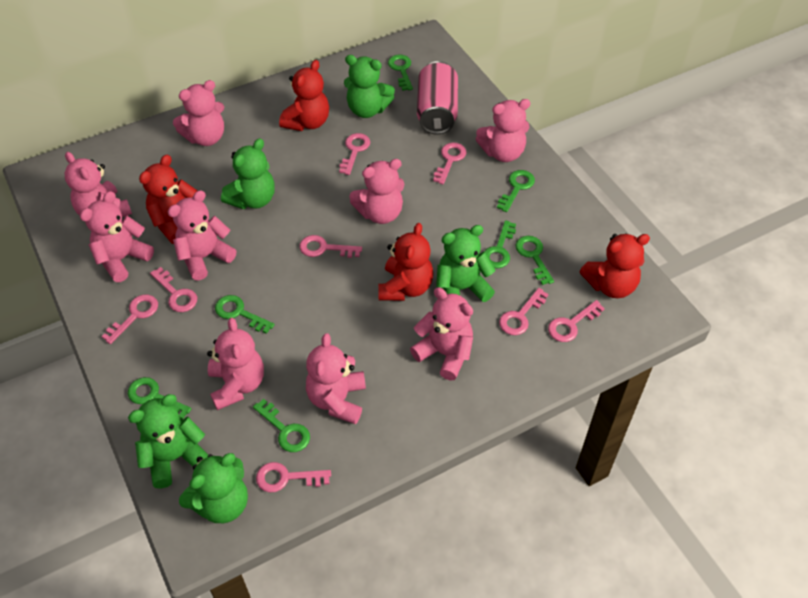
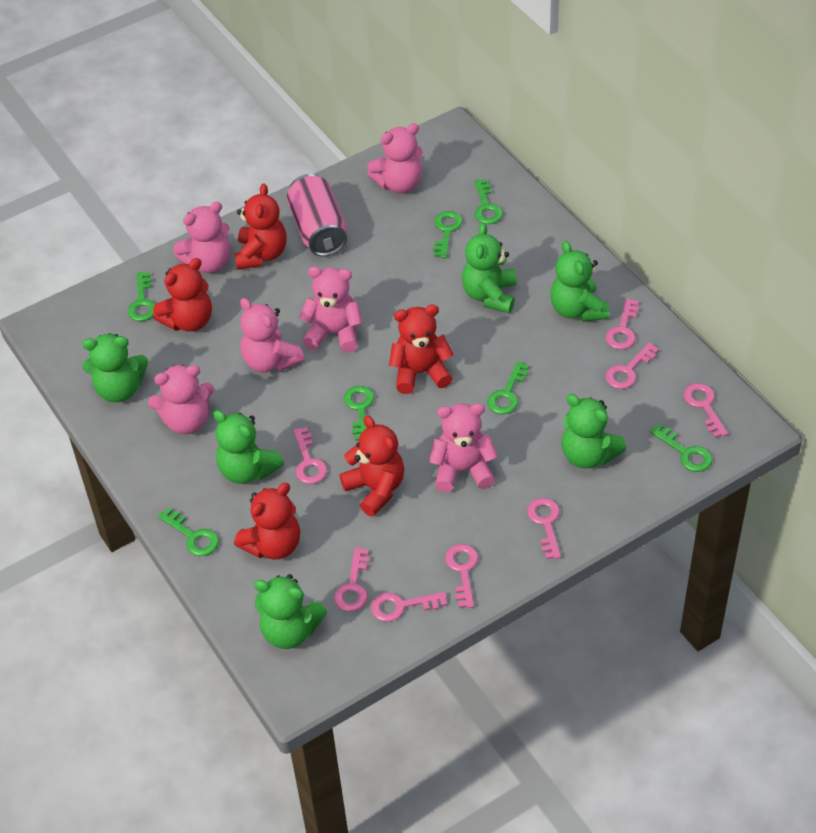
green teddy bear: 5 -> 6
pink teddy bear: 9 -> 6
red teddy bear: 4 -> 5

